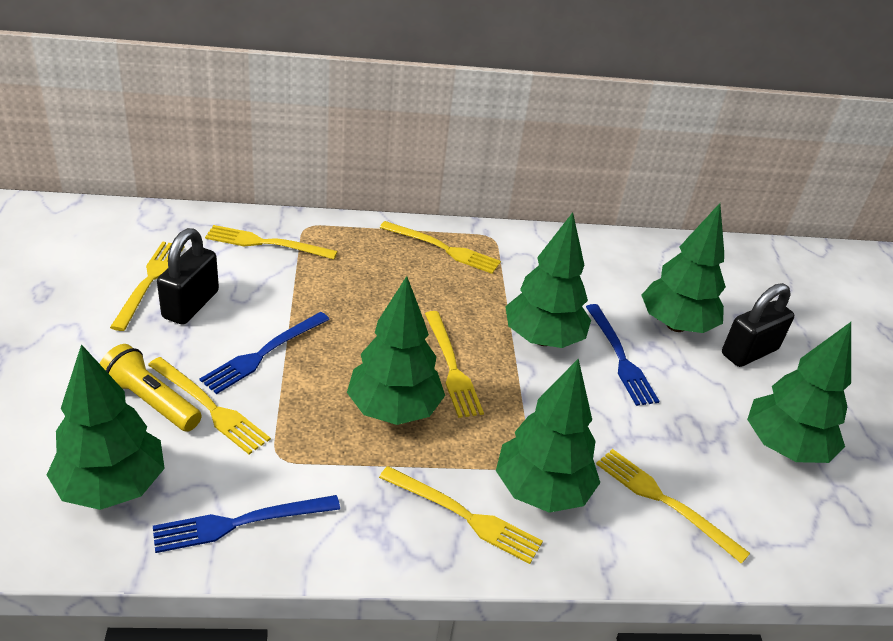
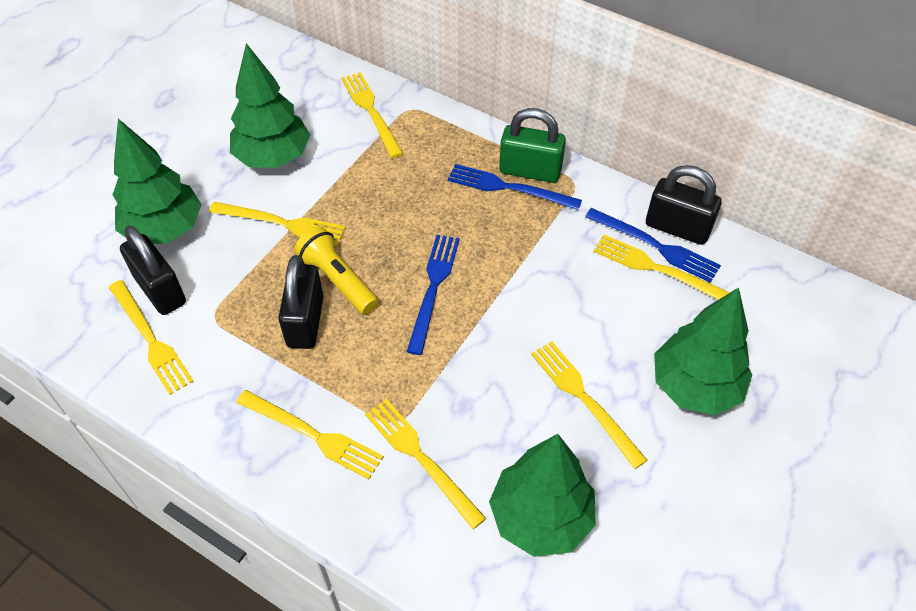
black padlock: 2 -> 3
green padlock: 0 -> 1
green tree: 6 -> 4

